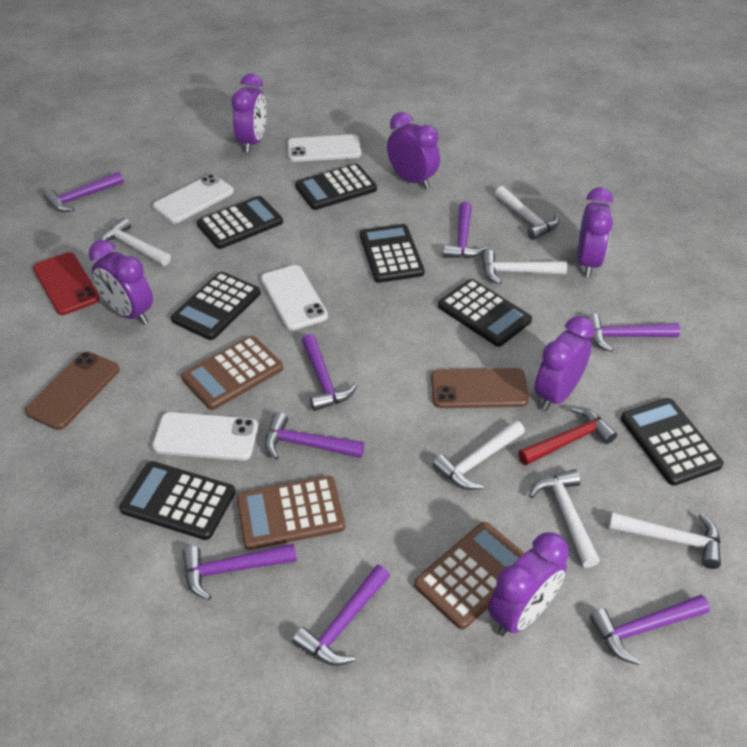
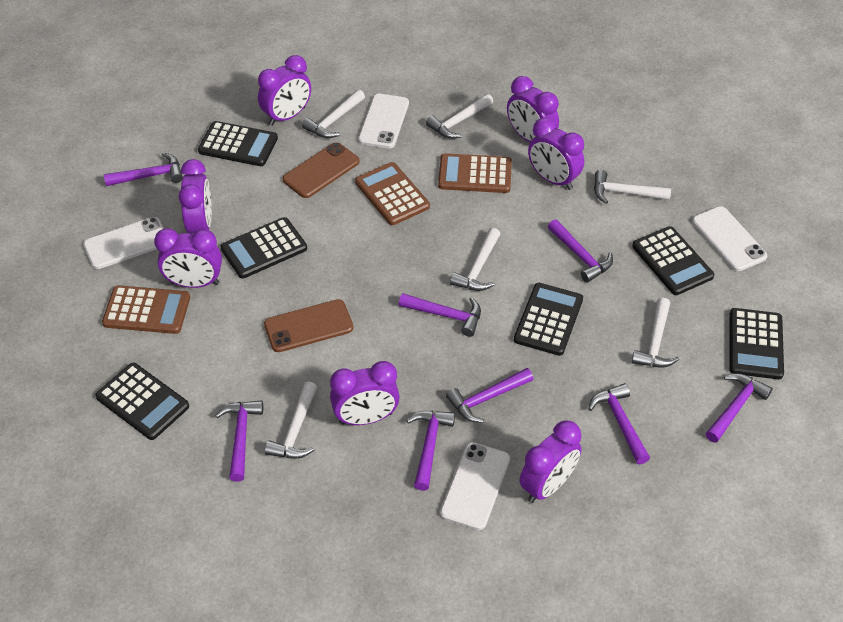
black calculator: 7 -> 6
purple clock: 6 -> 7
red hammer: 1 -> 0
red phone: 1 -> 0

